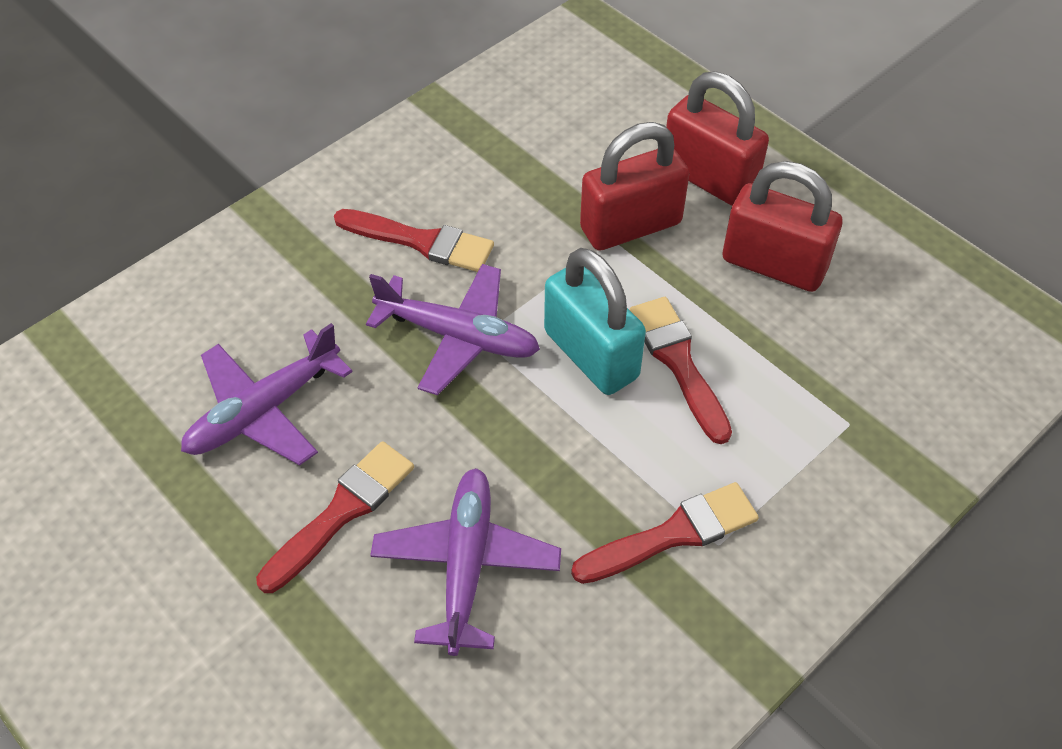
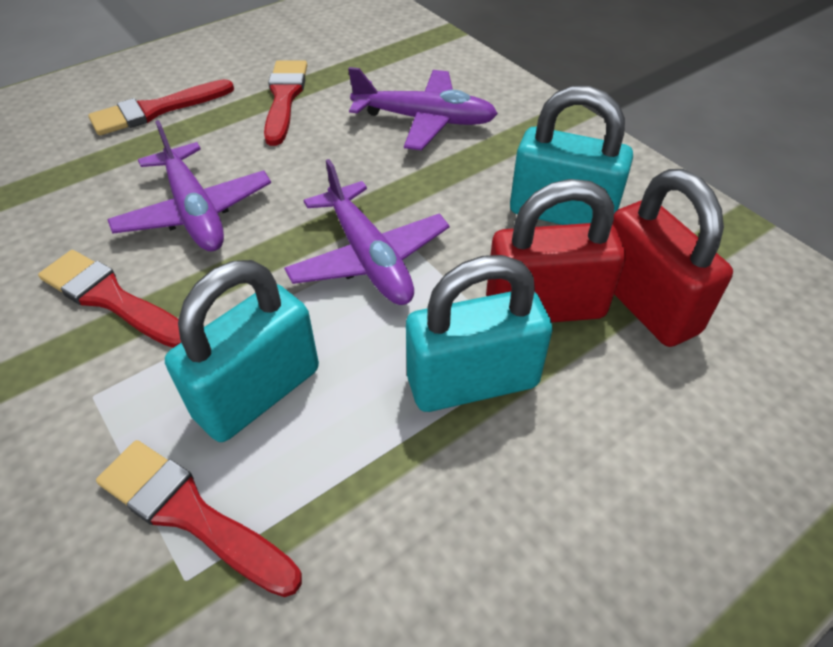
red padlock: 3 -> 2
turquoise padlock: 1 -> 3

